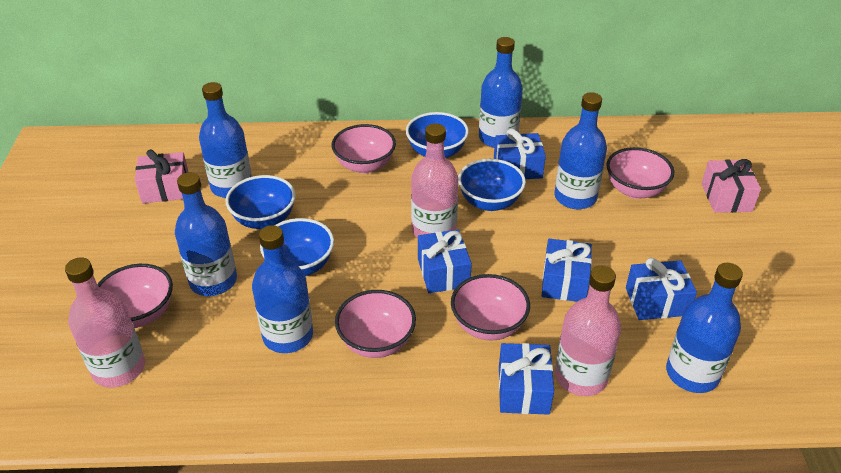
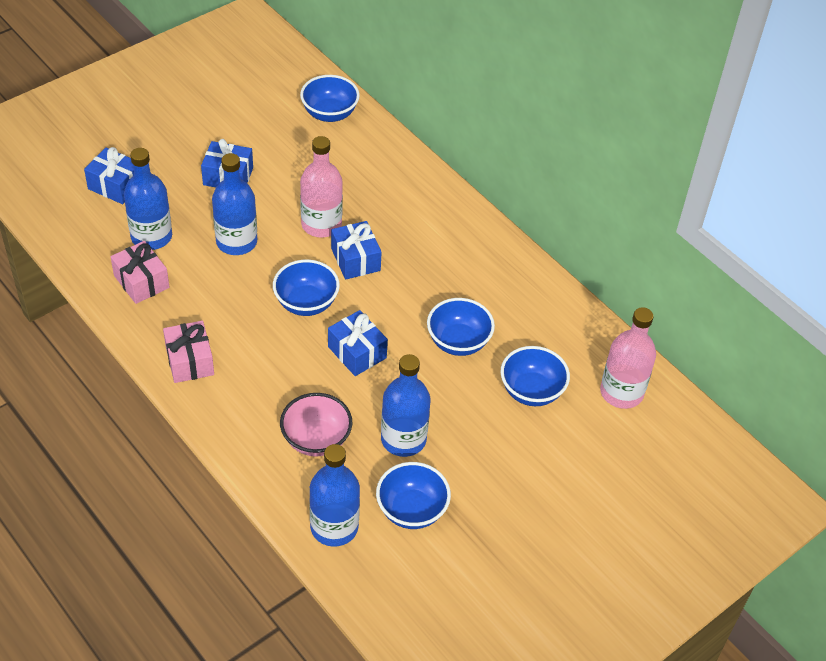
blue bottle: 6 -> 4
blue bowl: 4 -> 5
blue gift: 5 -> 4
pink bottle: 3 -> 2
pink bowl: 5 -> 1

